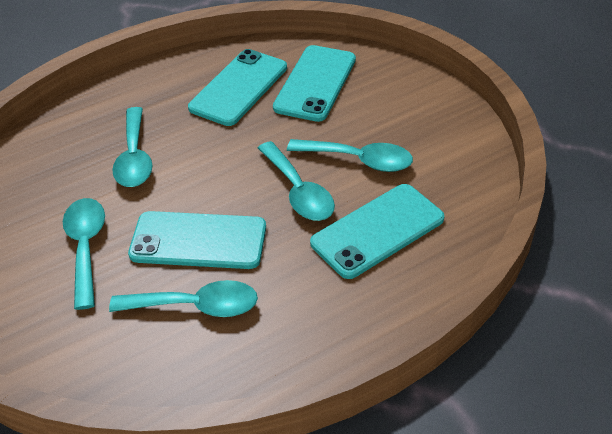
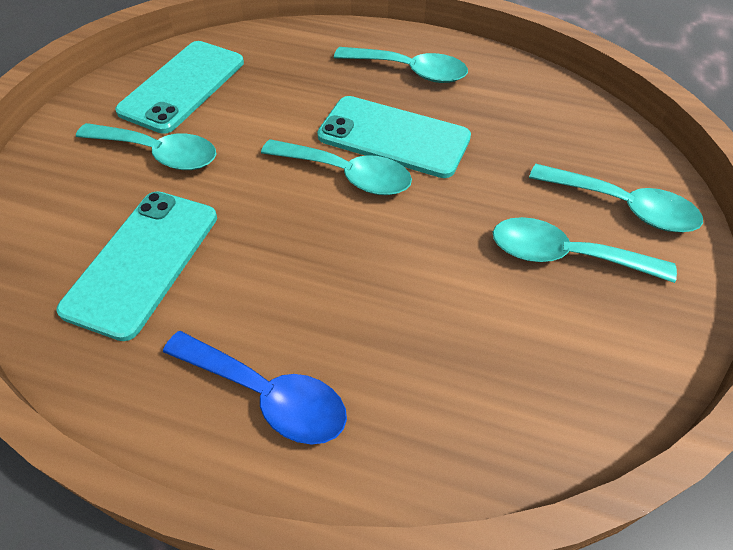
blue spoon: 0 -> 1
turquoise phone: 4 -> 3

